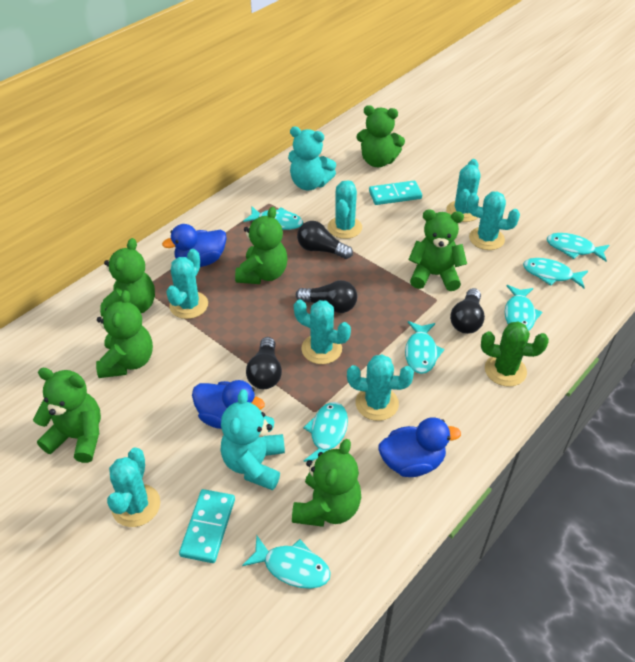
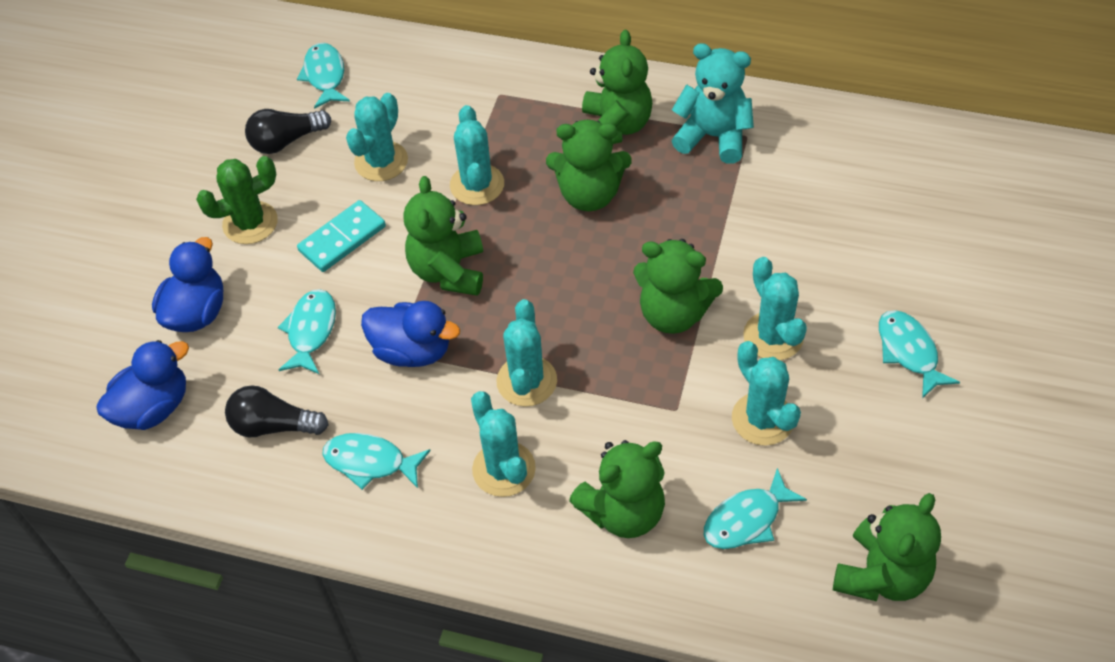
black light bulb: 4 -> 2
green teddy bear: 7 -> 6
turquoise cactus: 7 -> 6
turquoise domino: 2 -> 1
turquoise fish: 7 -> 5
turquoise teddy bear: 2 -> 1

